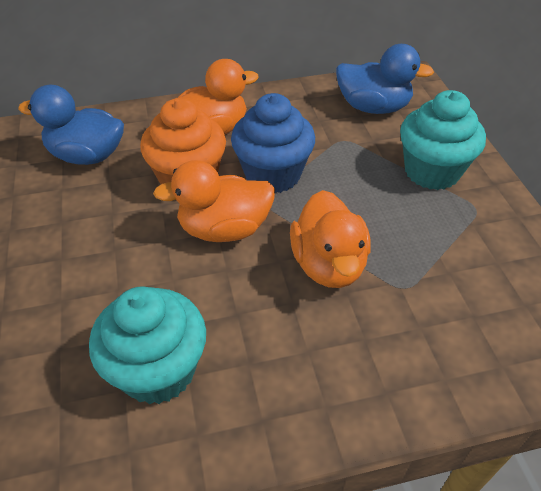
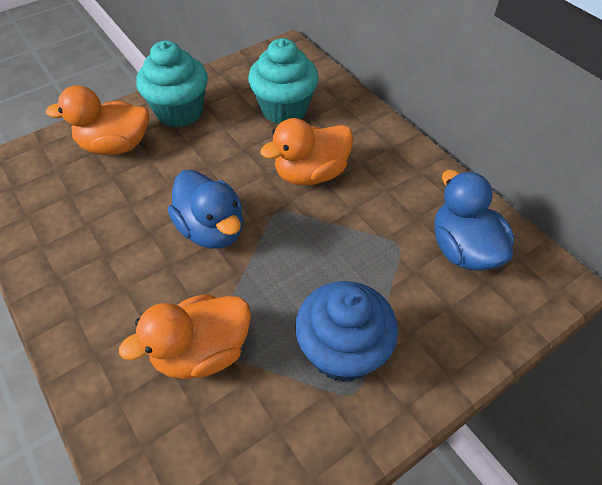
orange cupcake: 1 -> 0

